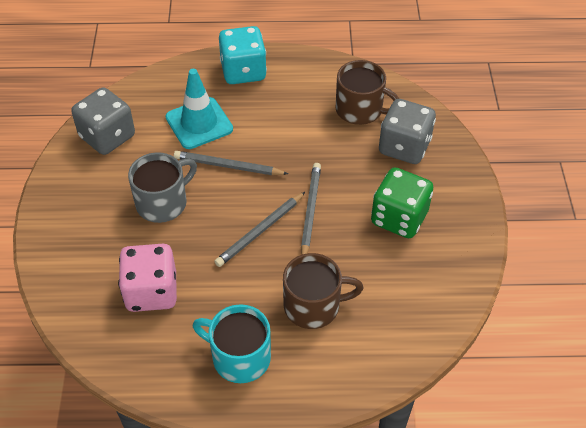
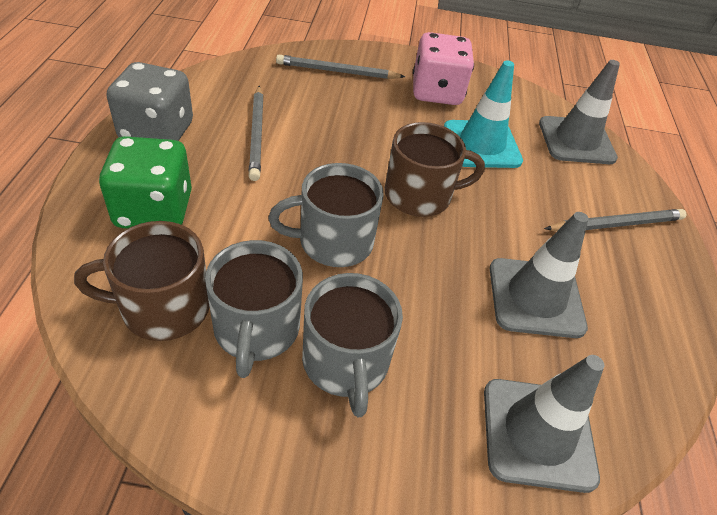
grey dice: 2 -> 1
grey mug: 1 -> 3
grey traffic cone: 0 -> 3
turquoise dice: 1 -> 0
turquoise mug: 1 -> 0

